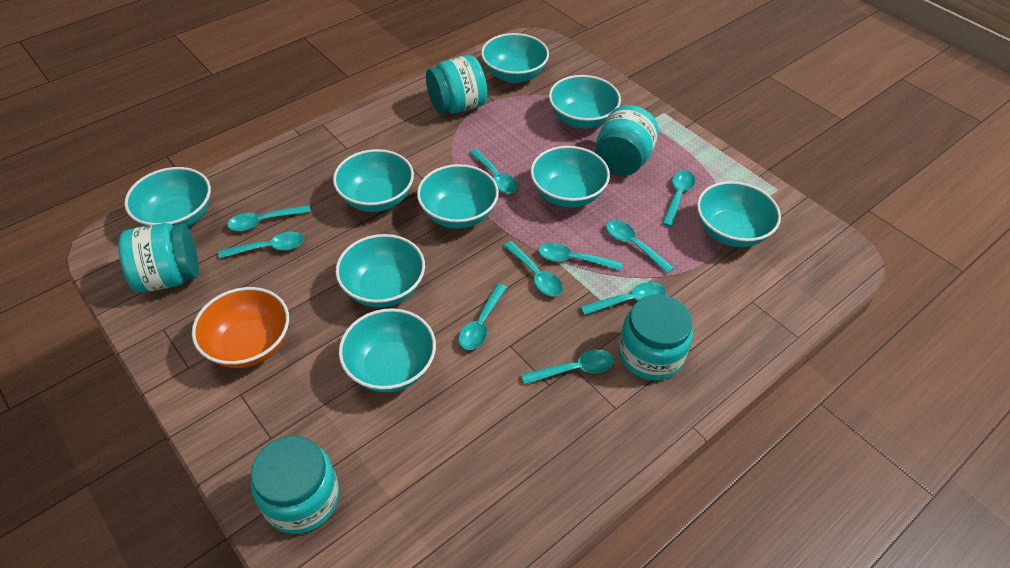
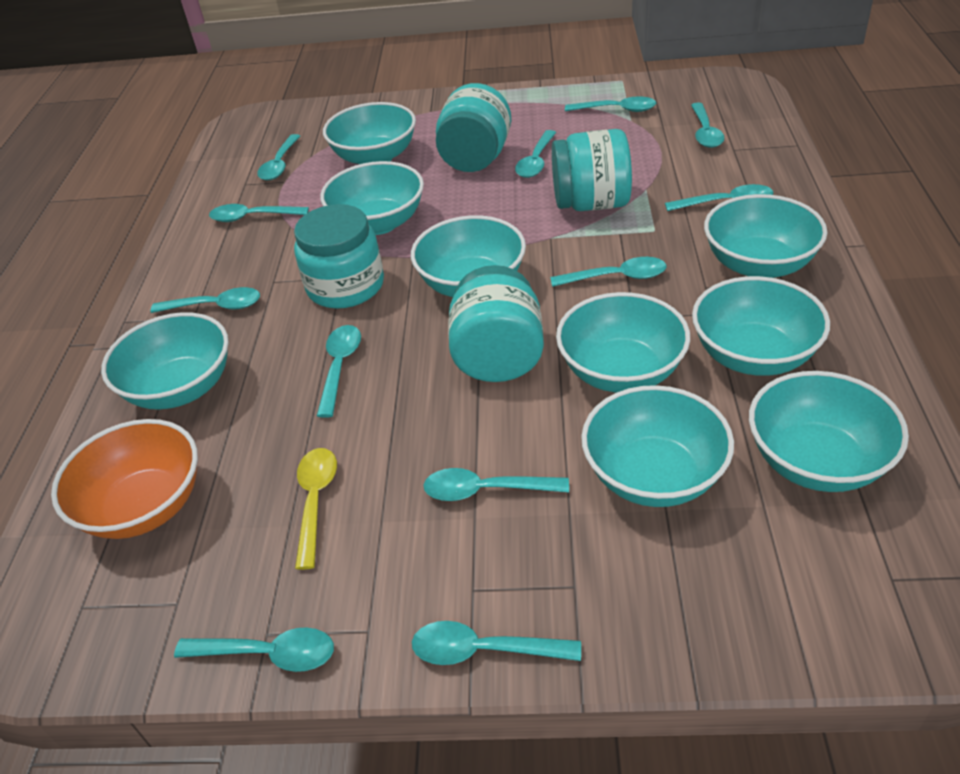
turquoise jar: 5 -> 4
turquoise spoon: 10 -> 12
yellow spoon: 0 -> 1

